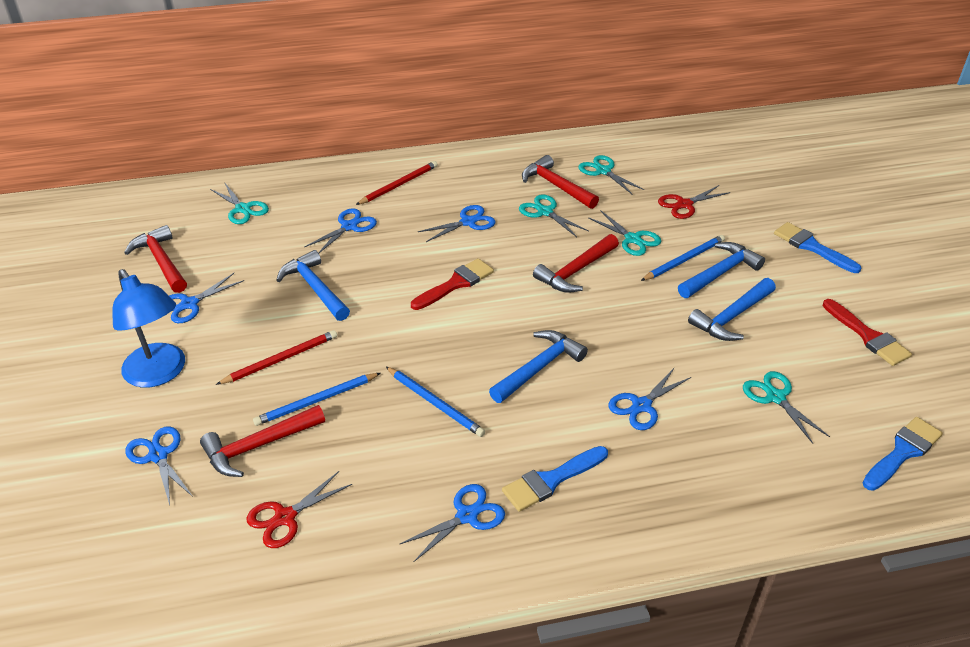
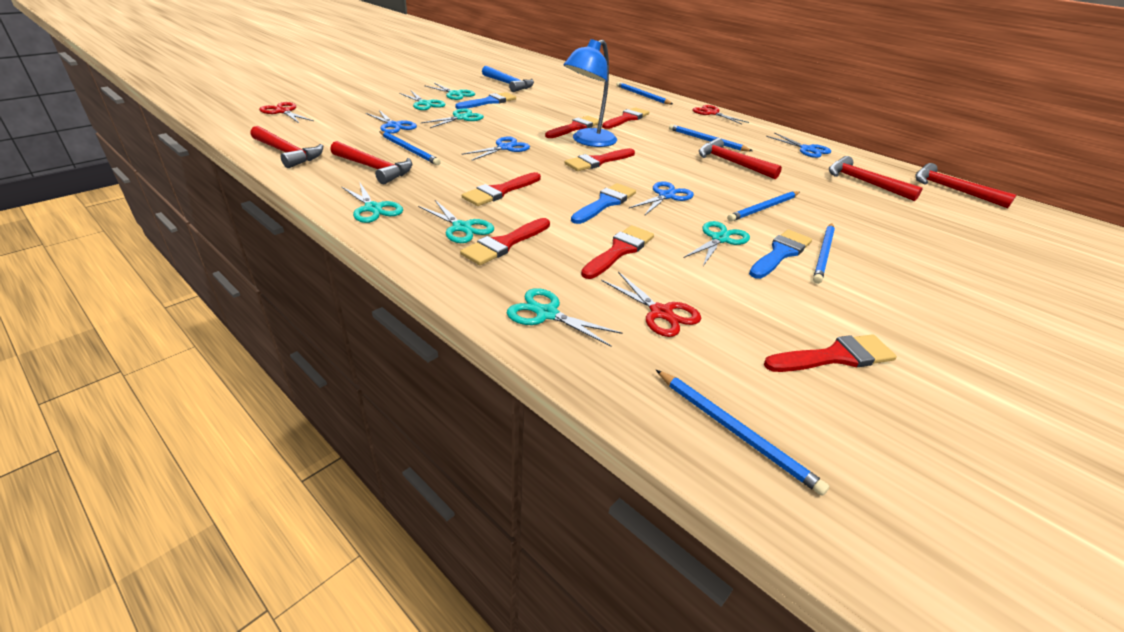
blue hammer: 4 -> 1
blue pencil: 3 -> 6
blue scissors: 6 -> 4
red brush: 2 -> 7
red hammer: 4 -> 5
red pencil: 2 -> 0
red scissors: 2 -> 3
turquoise scissors: 5 -> 7

